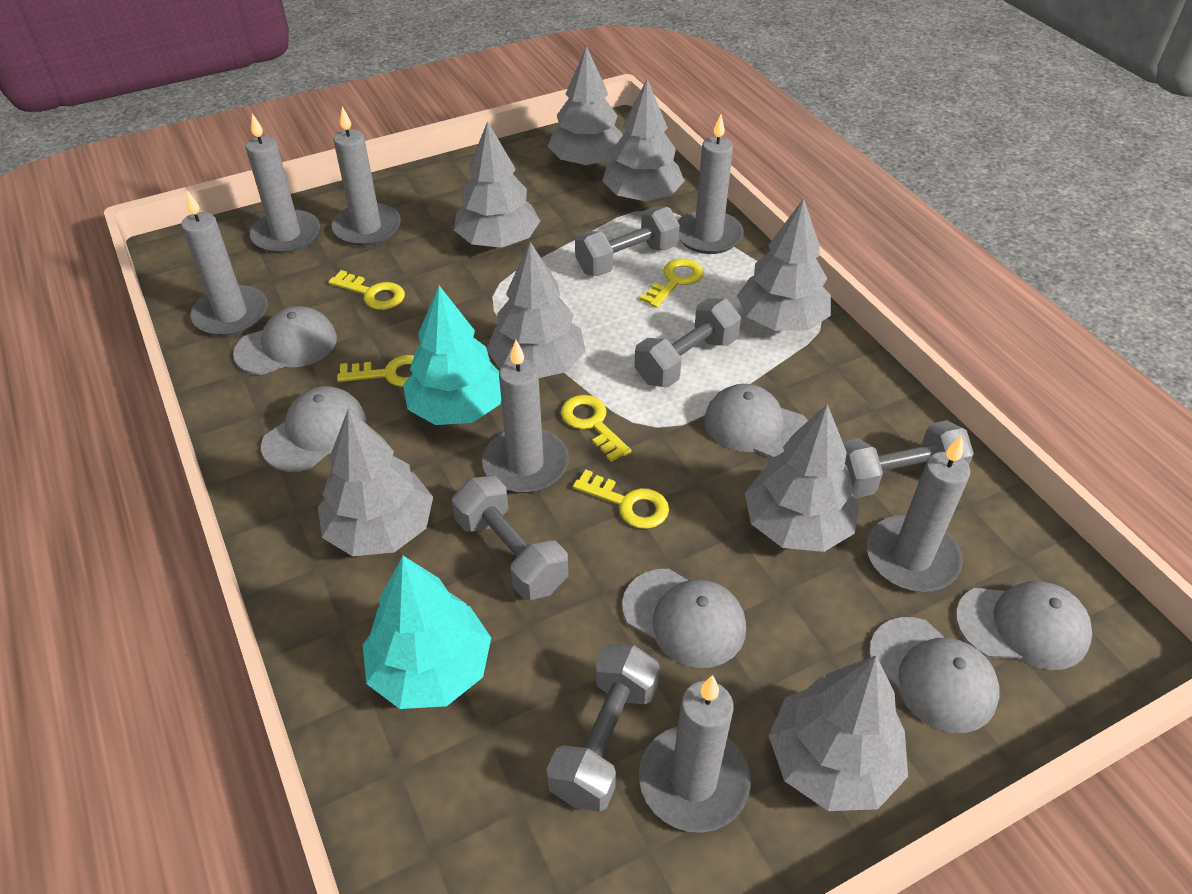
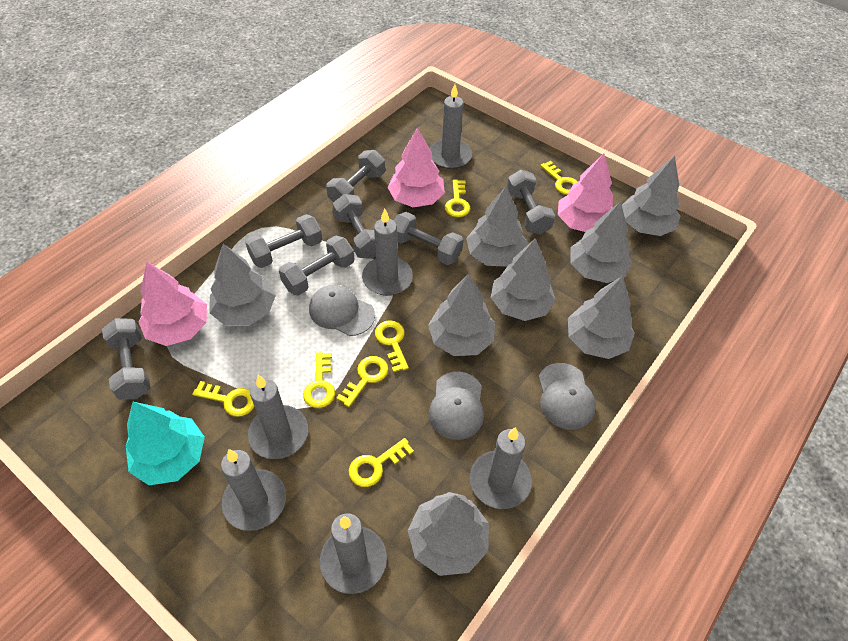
grey candle: 7 -> 6
grey cap: 6 -> 3
grey dumbbell: 5 -> 7
pink tree: 0 -> 3
turquoise tree: 2 -> 1
yellow key: 5 -> 7

